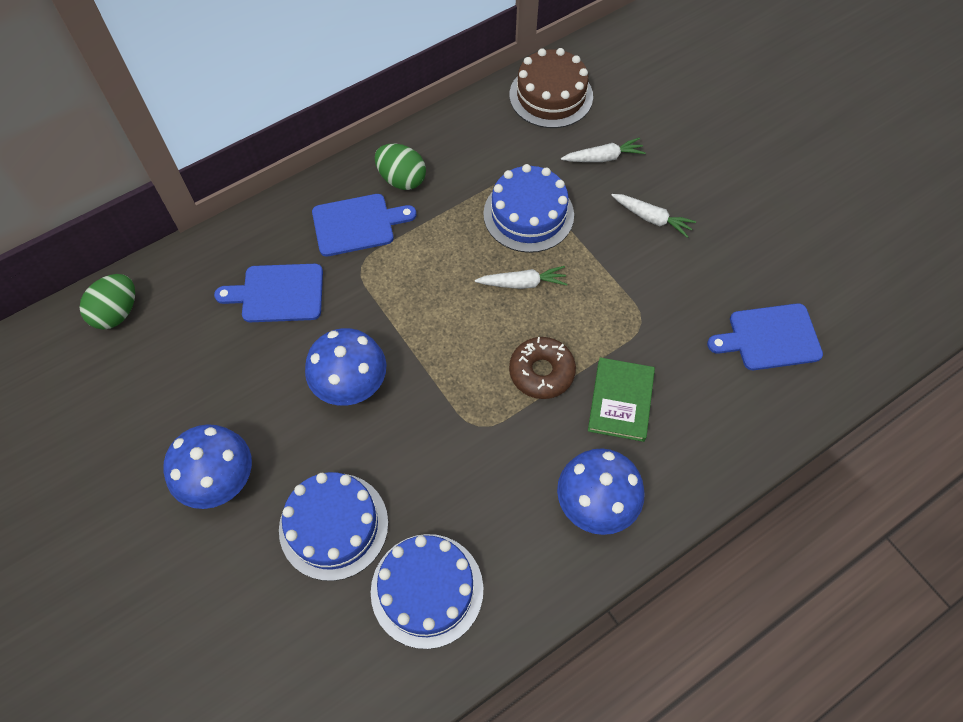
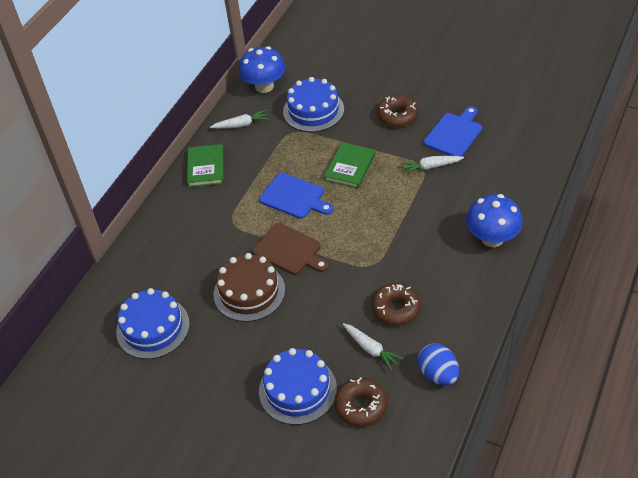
blue cutting board: 3 -> 2
blue egg: 0 -> 1
blue mushroom: 3 -> 2
brown cutting board: 0 -> 1
brown donut: 1 -> 3
green book: 1 -> 2
green egg: 2 -> 0

